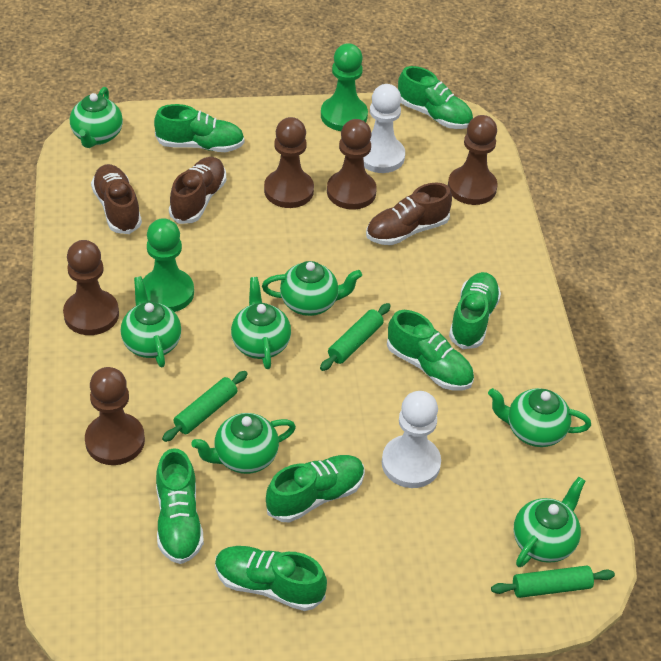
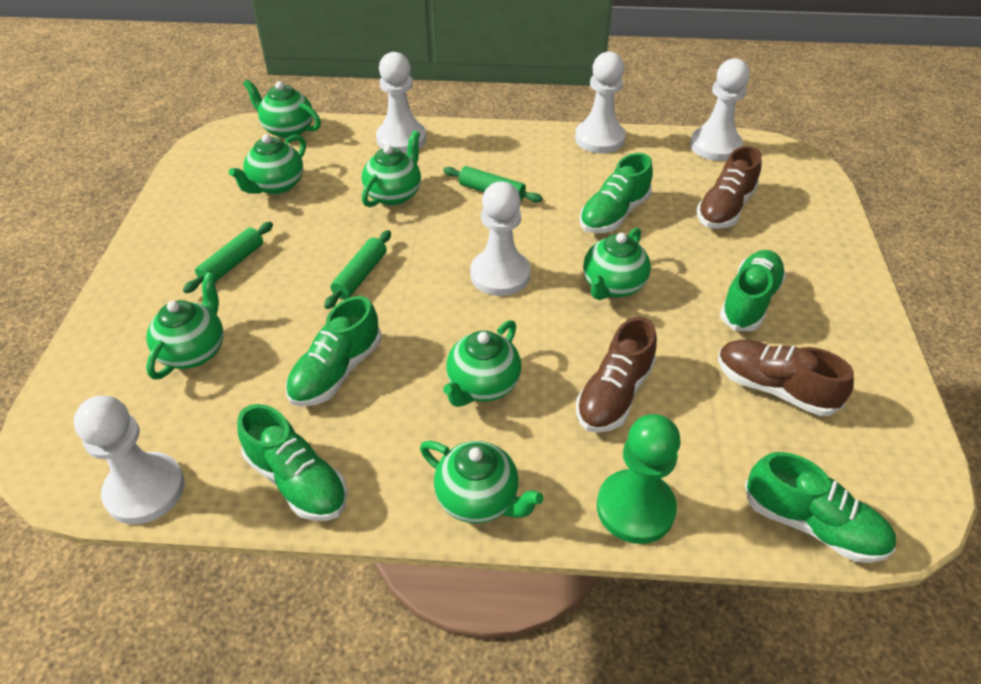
brown pawn: 5 -> 0
green pawn: 2 -> 1
green shoe: 7 -> 5
white pawn: 2 -> 5

